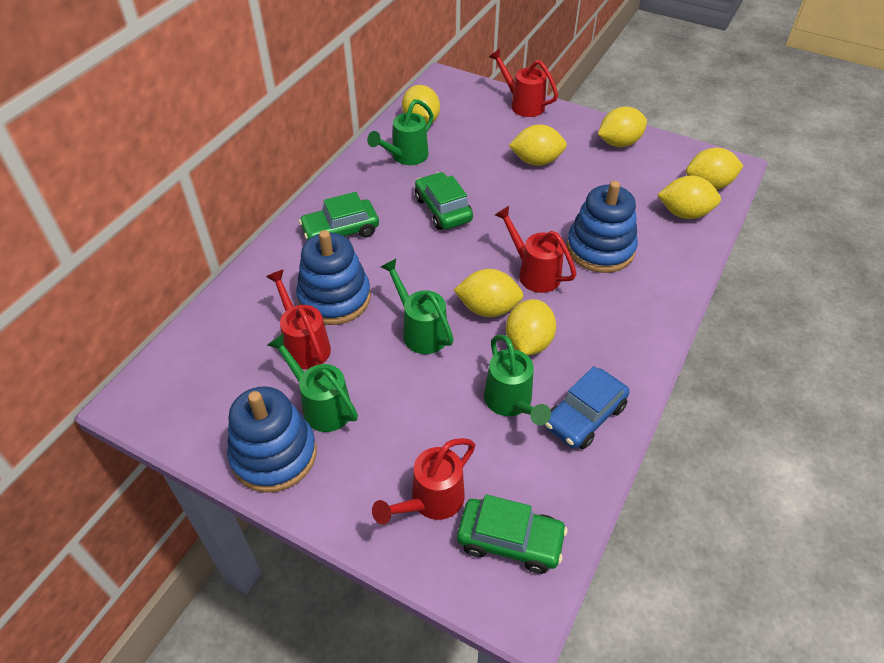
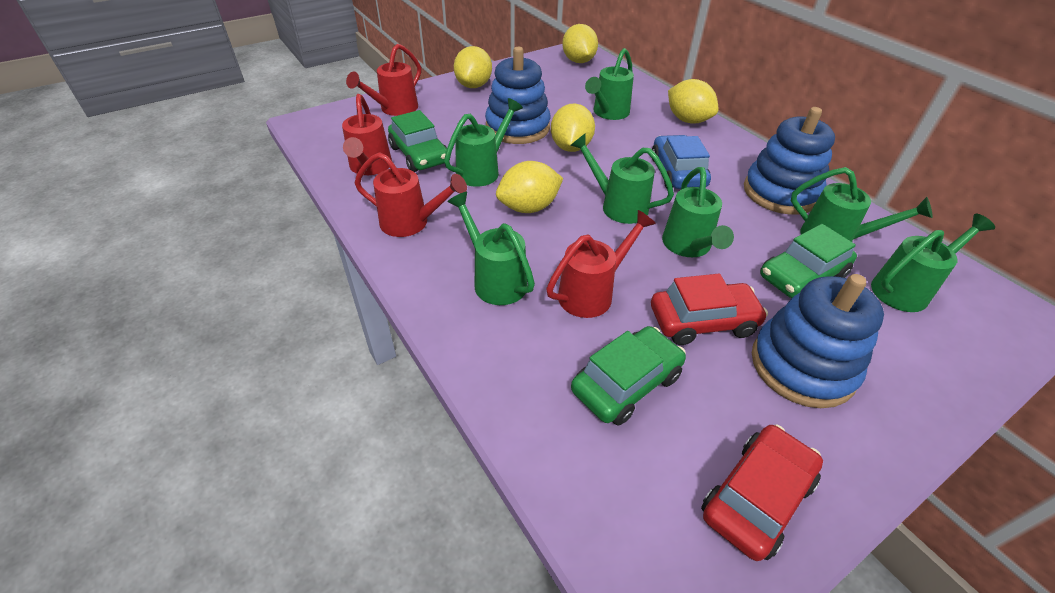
green watering can: 4 -> 7
red car: 0 -> 2
yellow lemon: 7 -> 5

